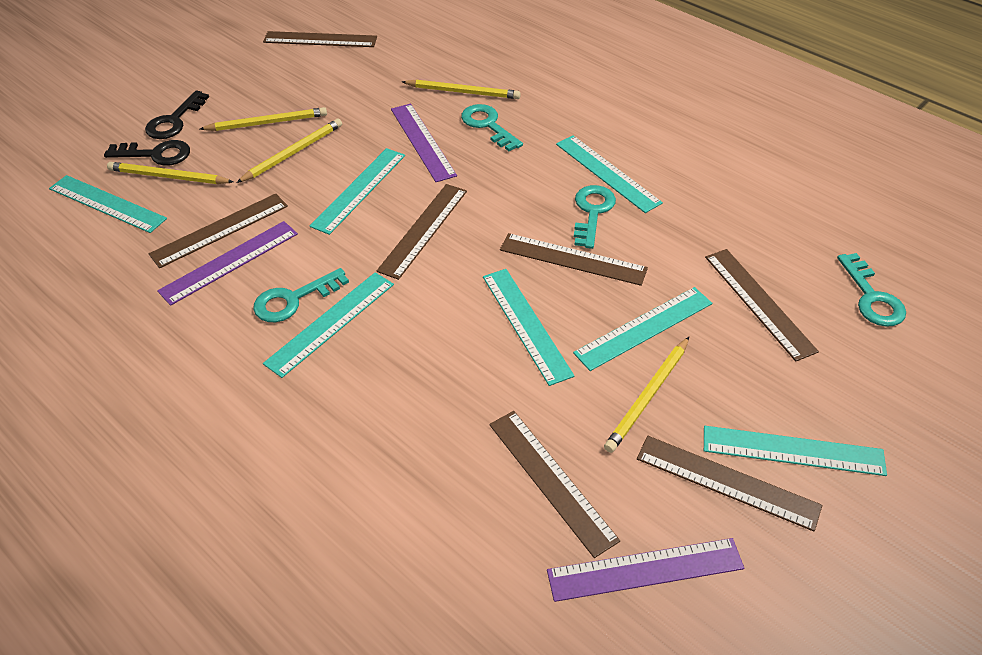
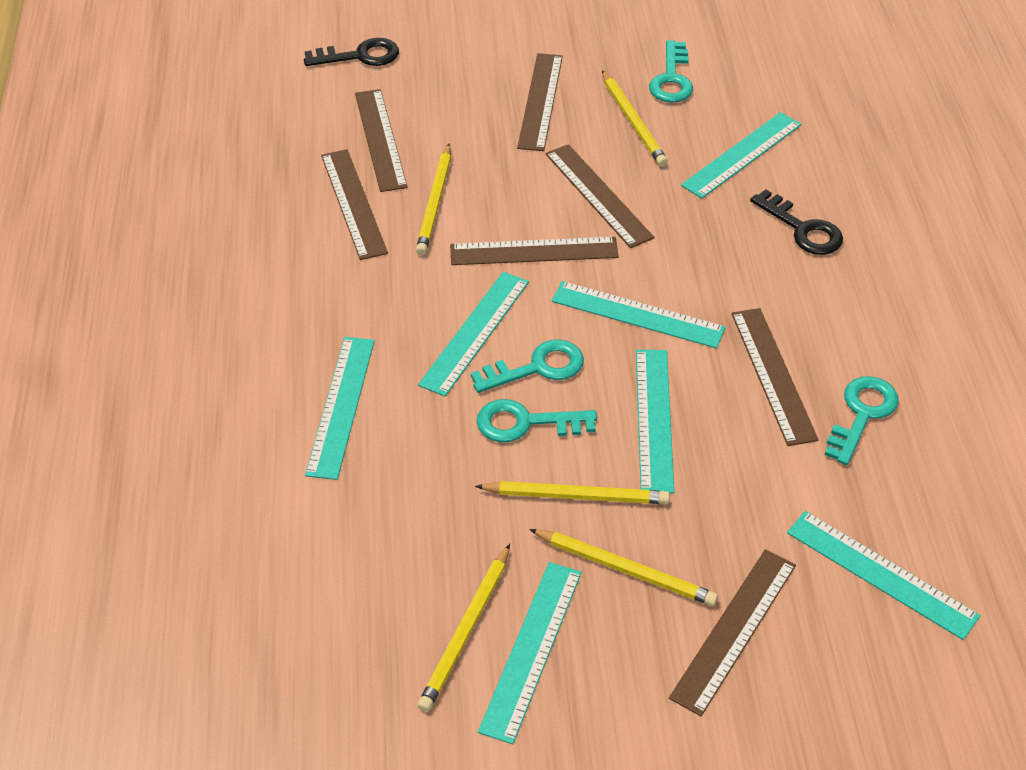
purple ruler: 3 -> 0

